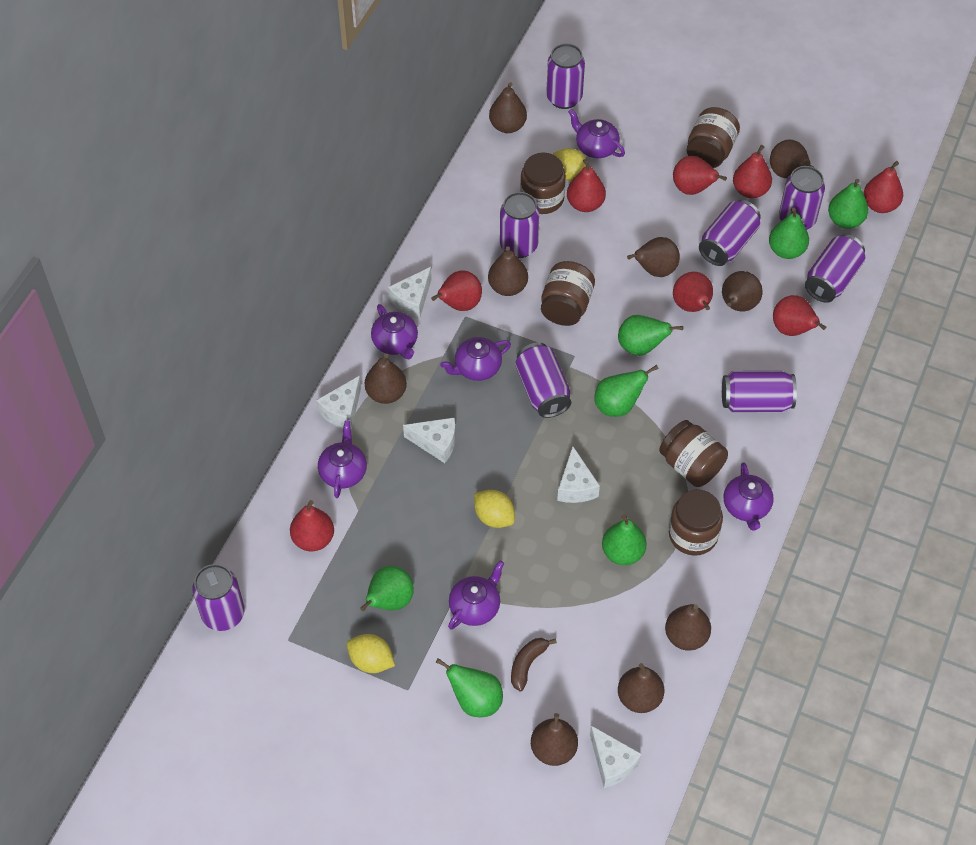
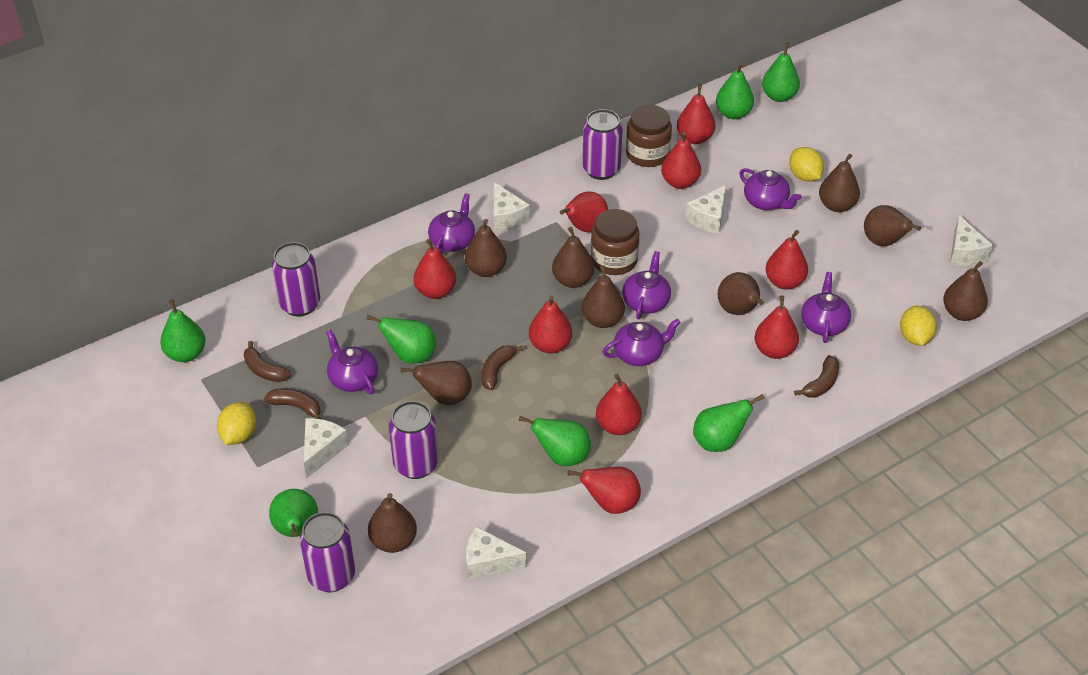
brown banana: 1 -> 4
brown jar: 5 -> 2
purple can: 8 -> 4
red pear: 8 -> 9

